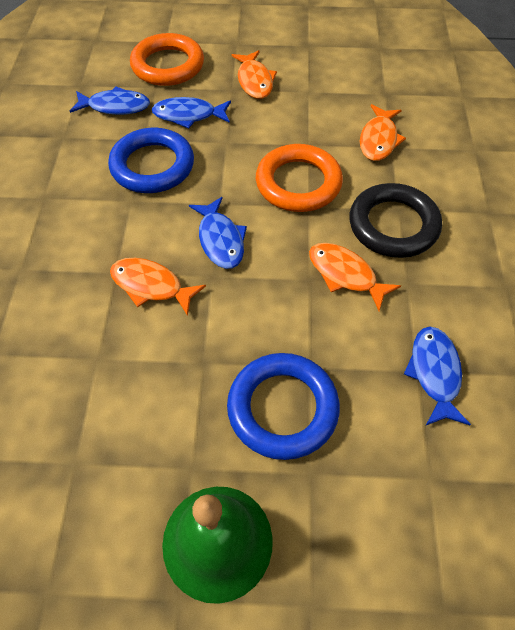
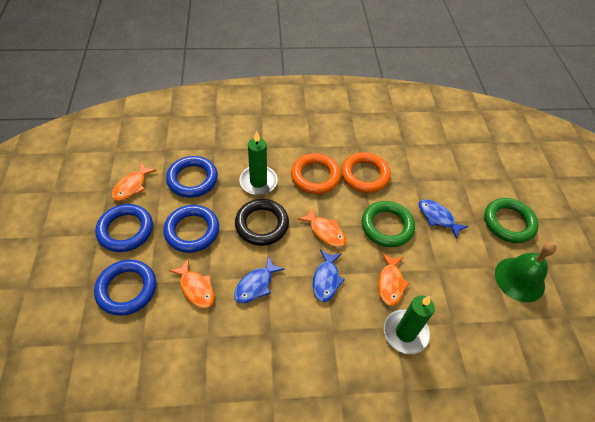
blue fish: 4 -> 3
blue ring: 2 -> 4
green candle: 0 -> 2
green ring: 0 -> 2

